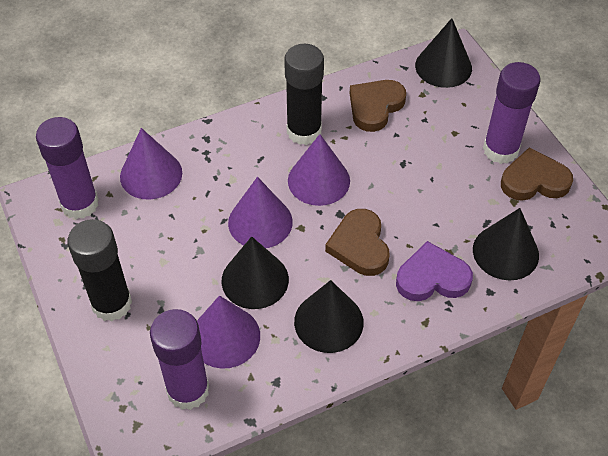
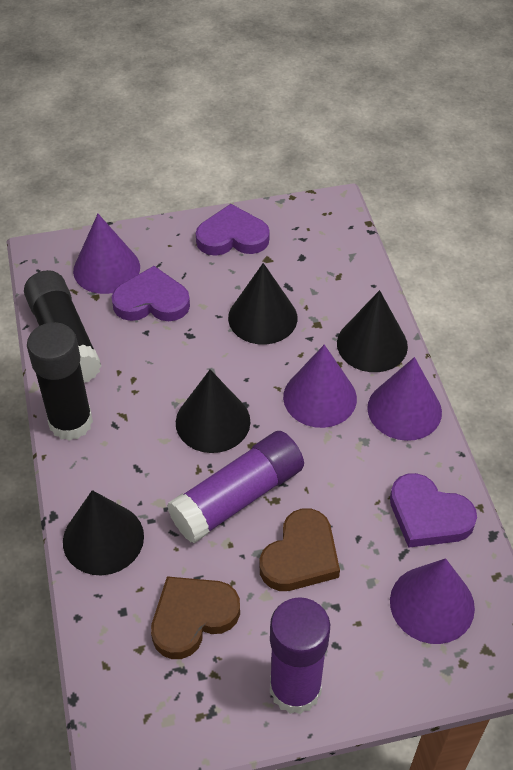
brown heart: 3 -> 2
purple glue stick: 3 -> 2
purple heart: 1 -> 3

